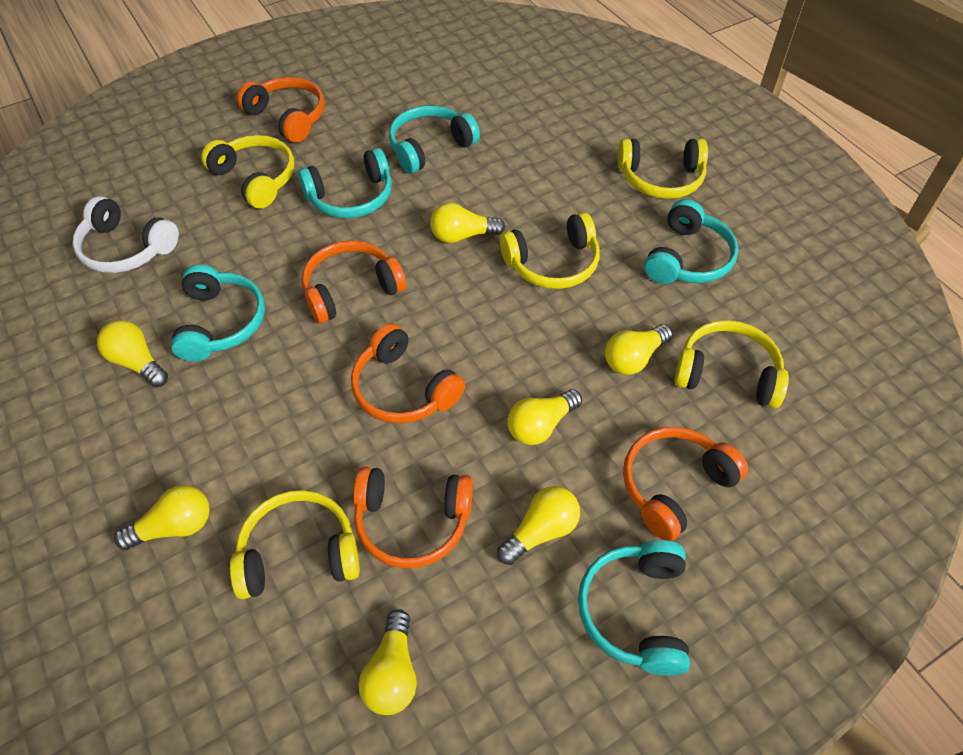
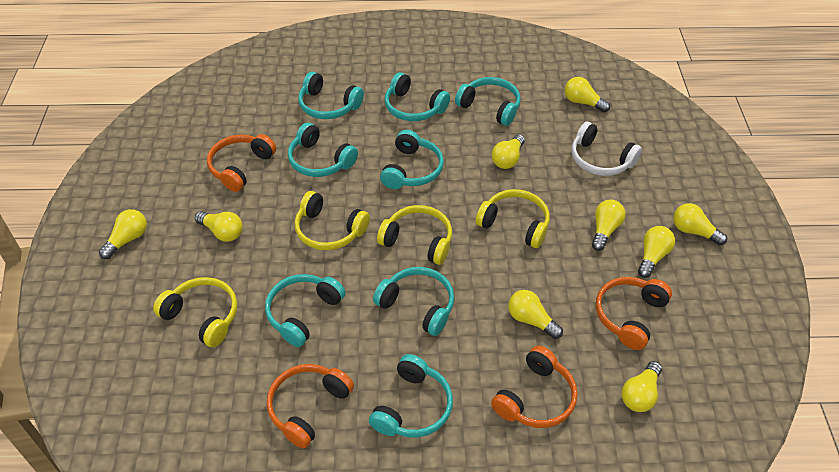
orange headphones: 5 -> 4
turquoise headphones: 5 -> 8
yellow headphones: 5 -> 4
yellow light bulb: 7 -> 9

